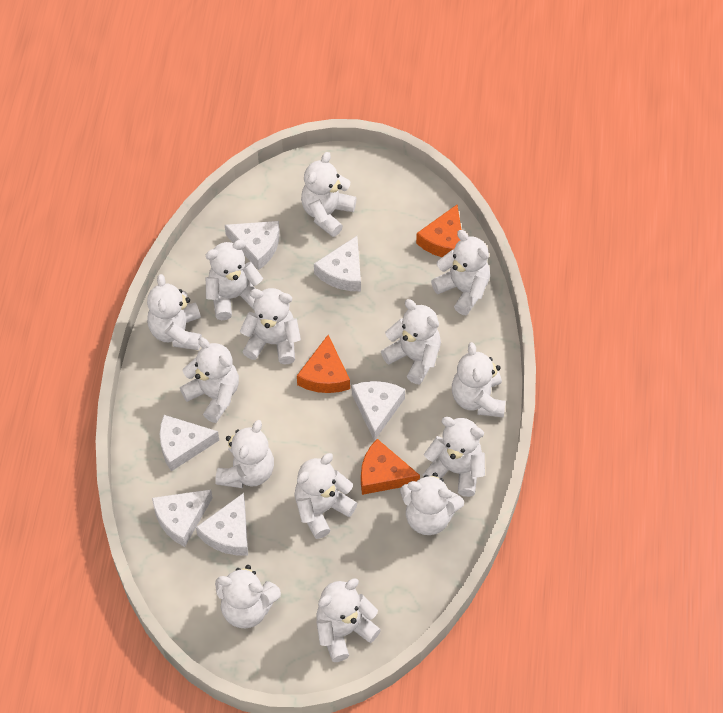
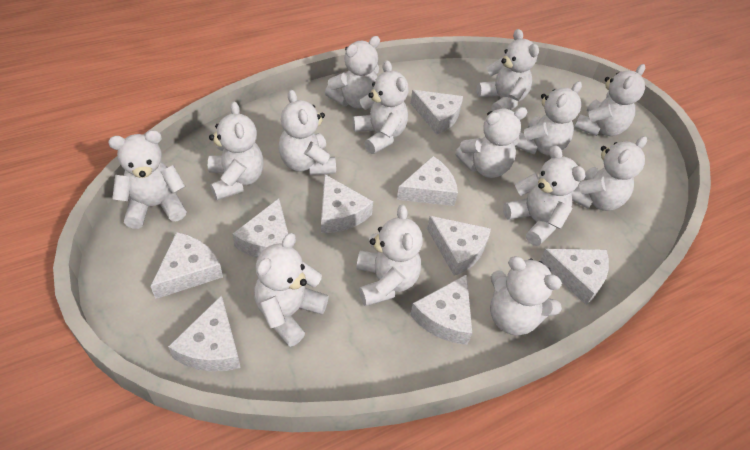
orange cheese: 3 -> 0
white cheese: 6 -> 9

